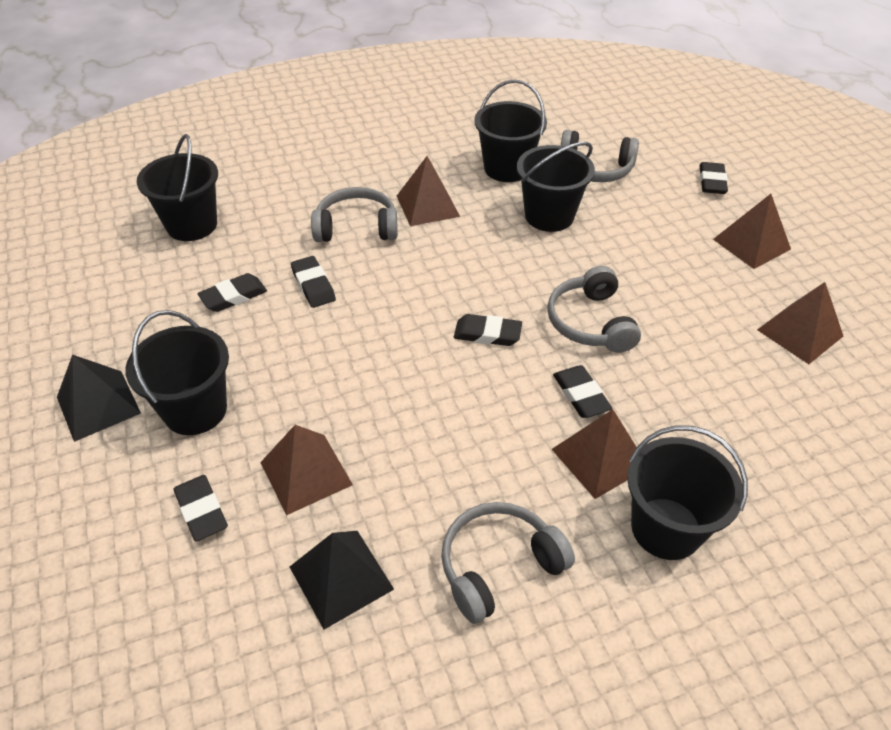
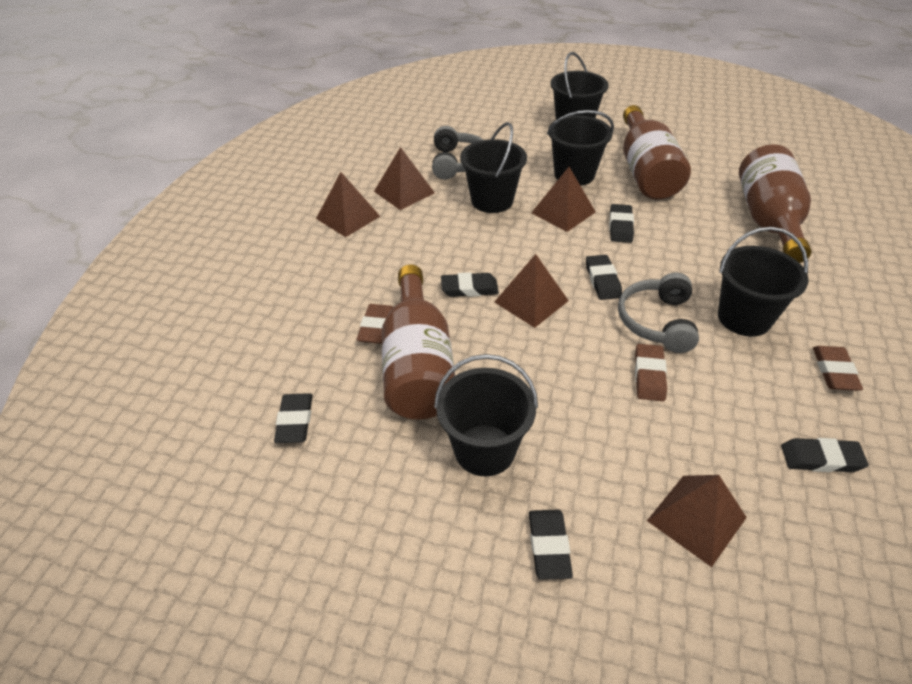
black pyramid: 2 -> 0
brown bottle: 0 -> 3
brown eraser: 0 -> 3
grey headphones: 4 -> 2

